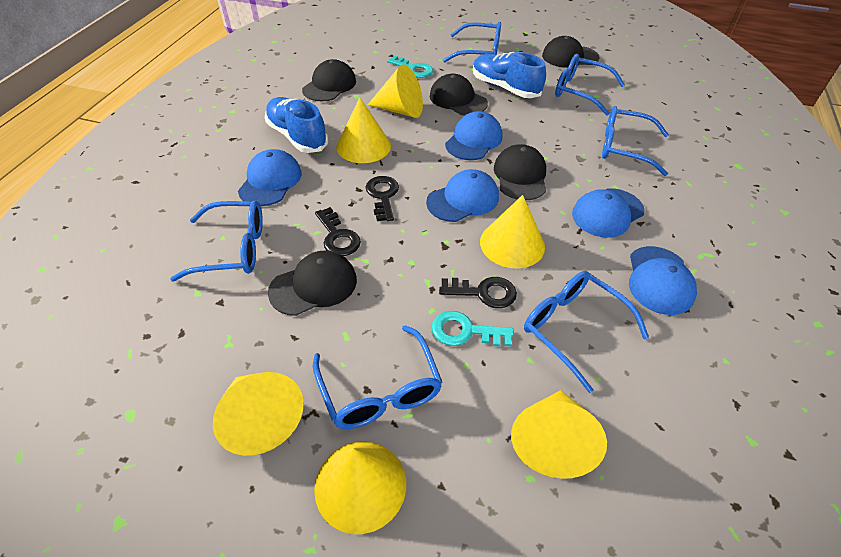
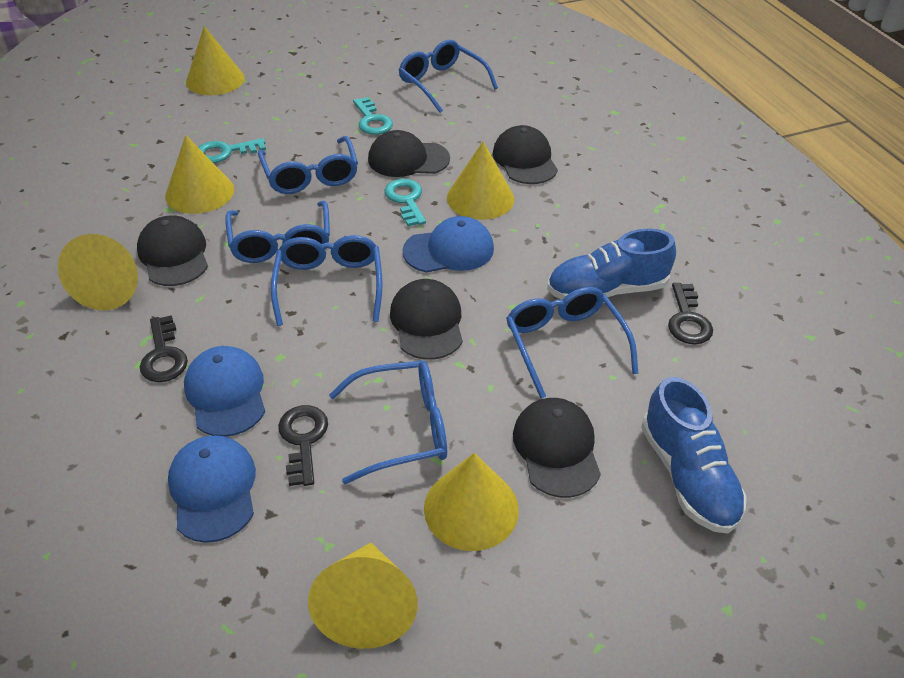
blue cap: 5 -> 3
turquoise key: 2 -> 3

